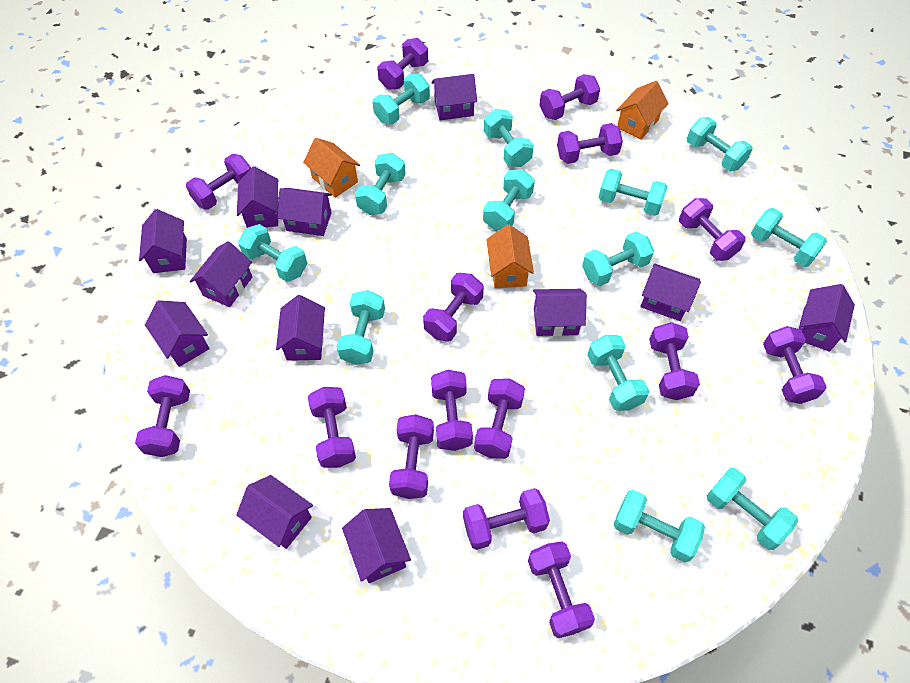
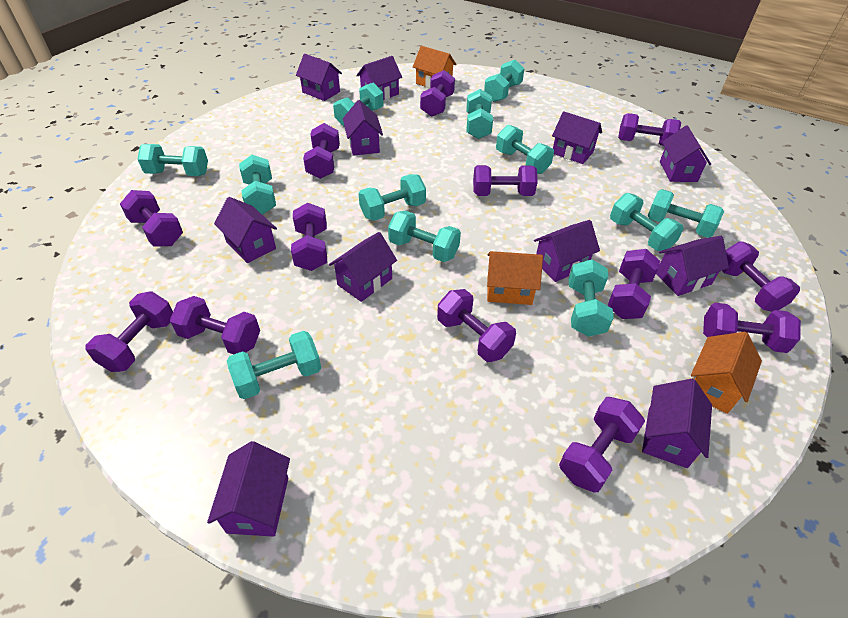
purple dumbbell: 15 -> 13
purple house: 12 -> 11
turquoise dumbbell: 13 -> 12

